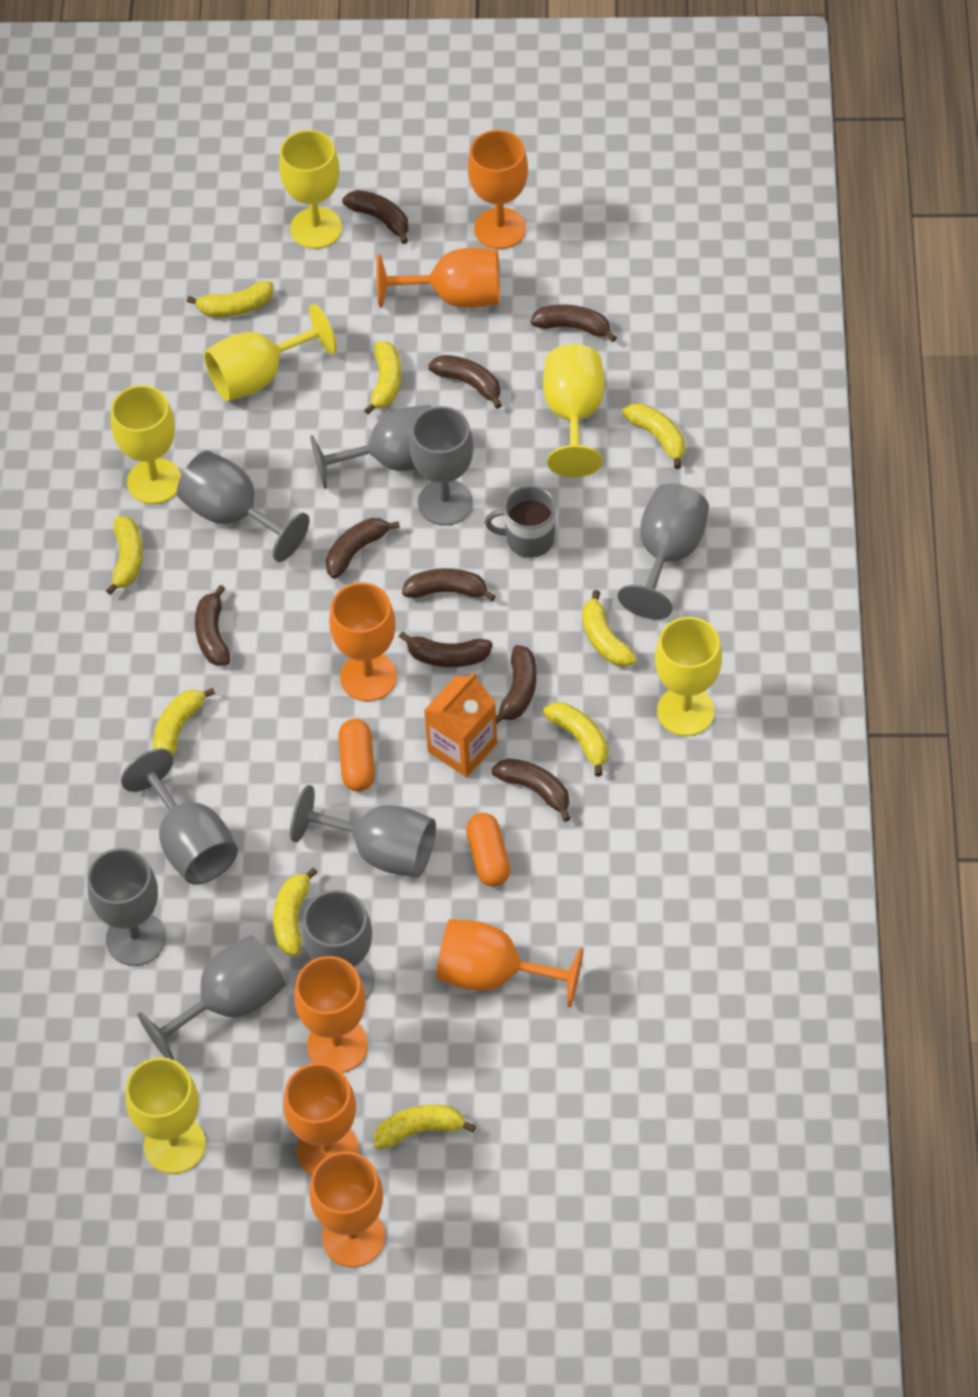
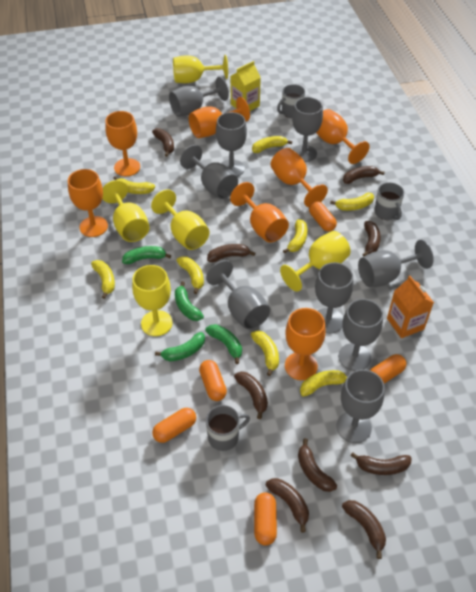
green banana: 0 -> 4
grey mug: 1 -> 3
orange capsule: 2 -> 5
yellow banana: 9 -> 8
yellow carton: 0 -> 1
yellow goblet: 6 -> 5

